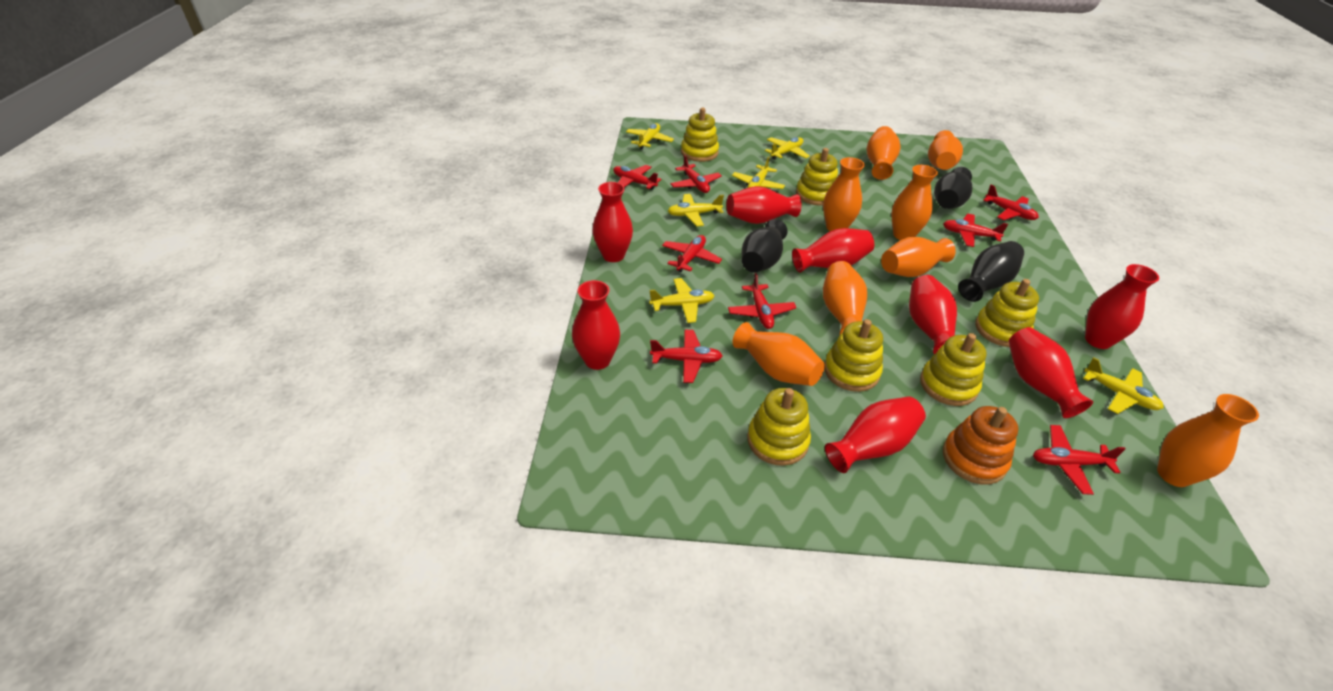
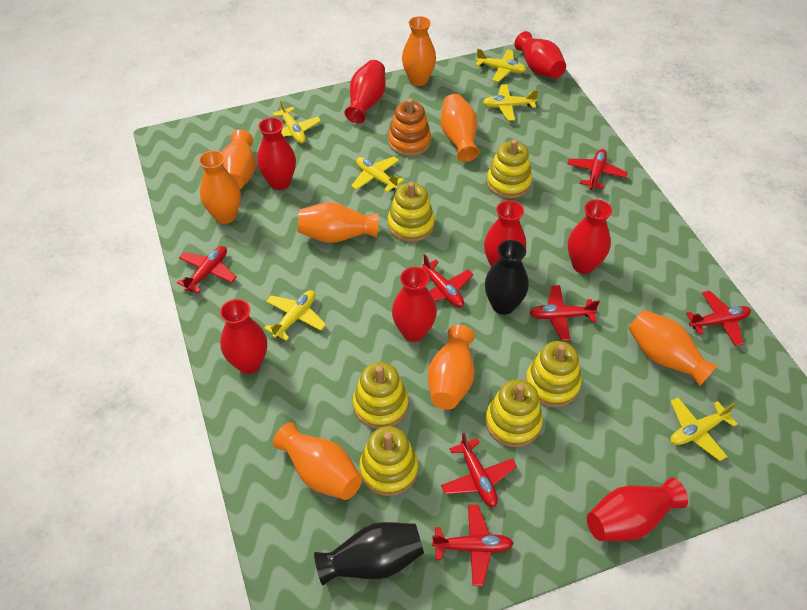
black vase: 3 -> 2
red plane: 8 -> 7

